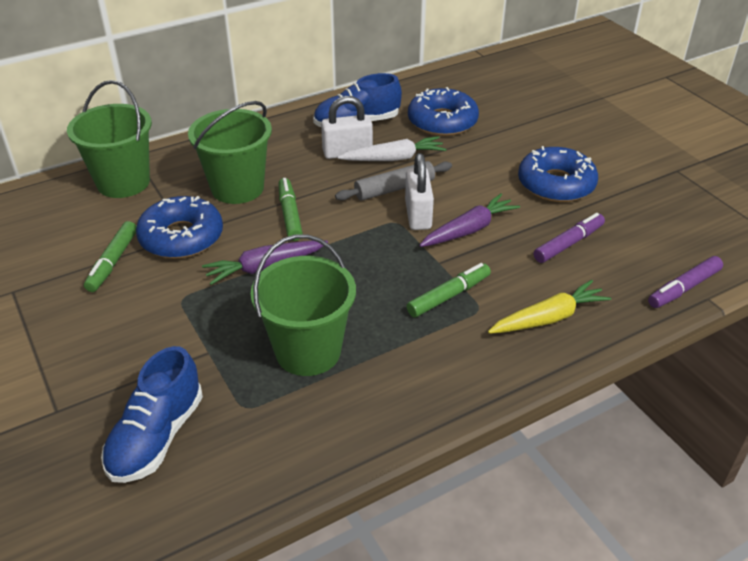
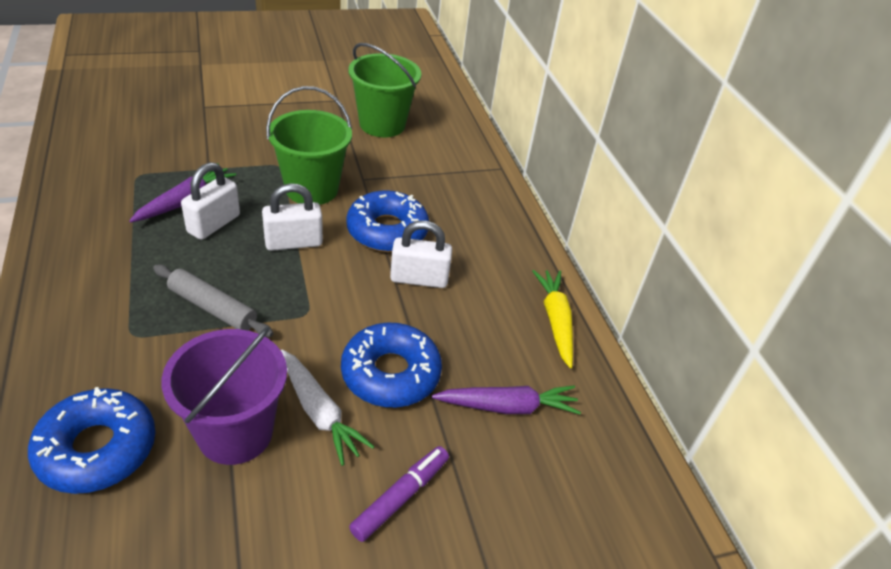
blue shoe: 2 -> 0
green bucket: 3 -> 2
green marker: 3 -> 0
purple bucket: 0 -> 1
purple marker: 2 -> 1
white padlock: 2 -> 3

